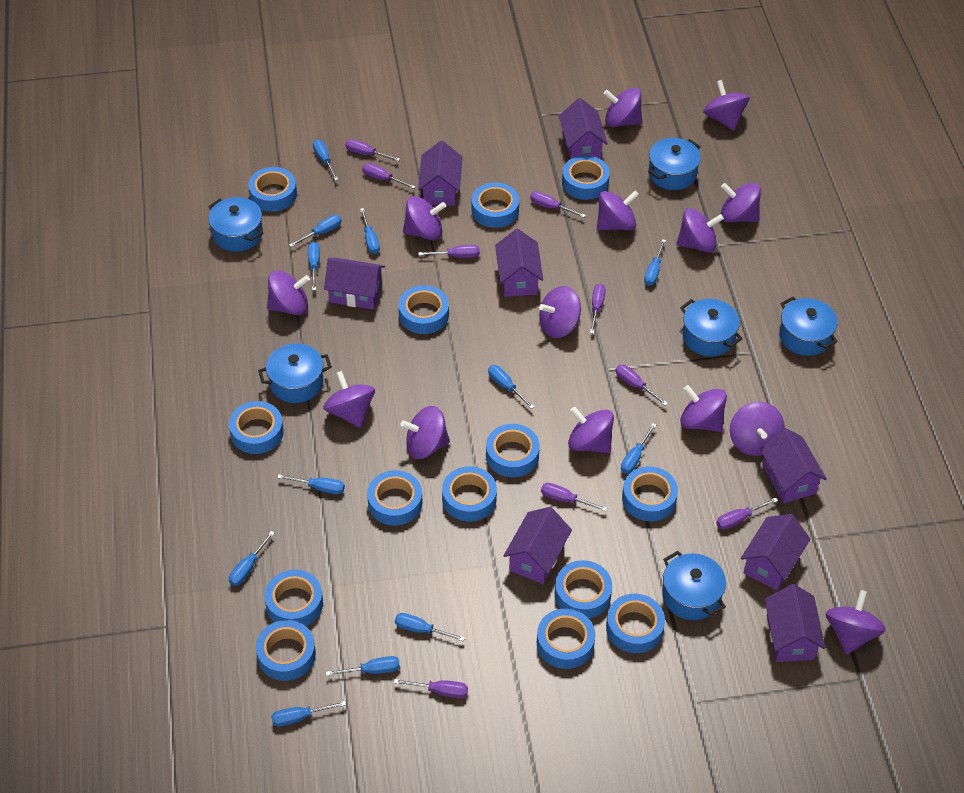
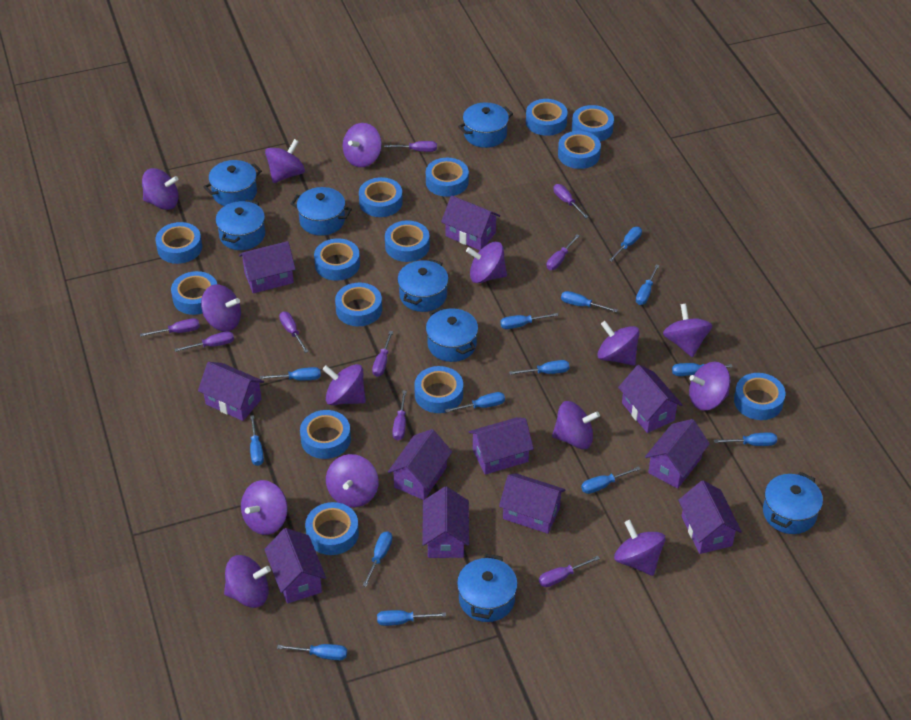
blue pot: 6 -> 8
blue screwdriver: 12 -> 14
purple house: 8 -> 11

